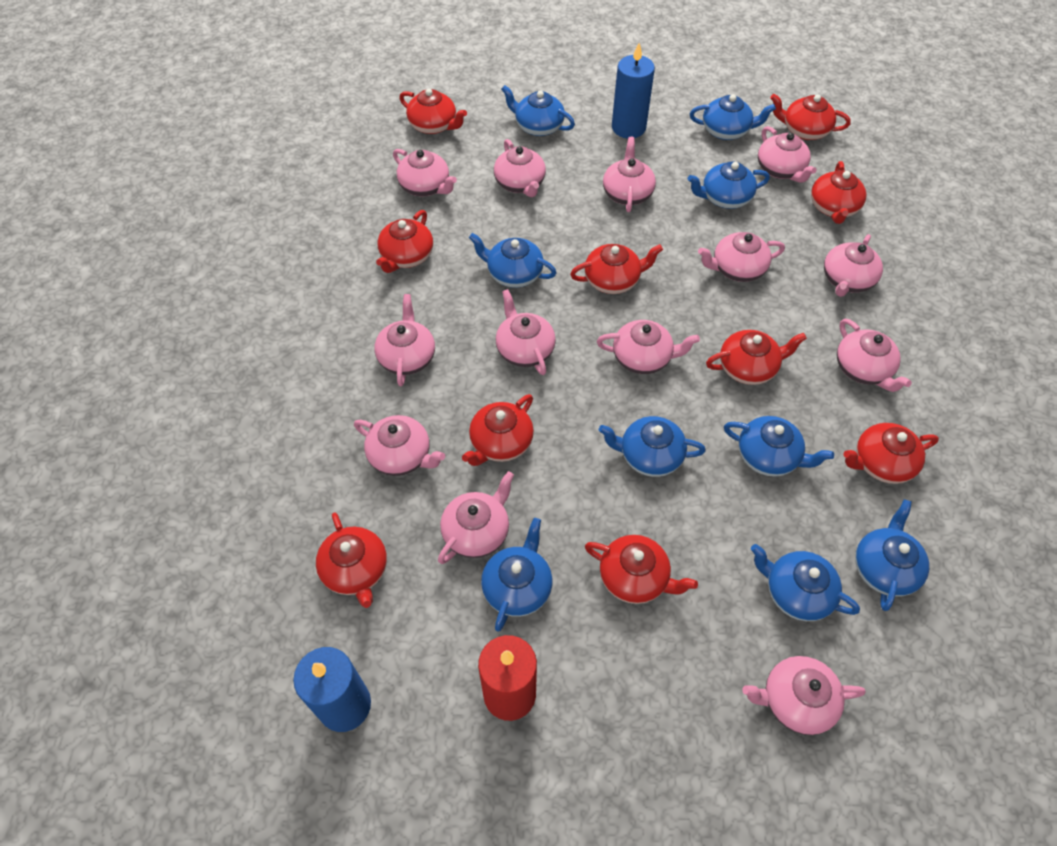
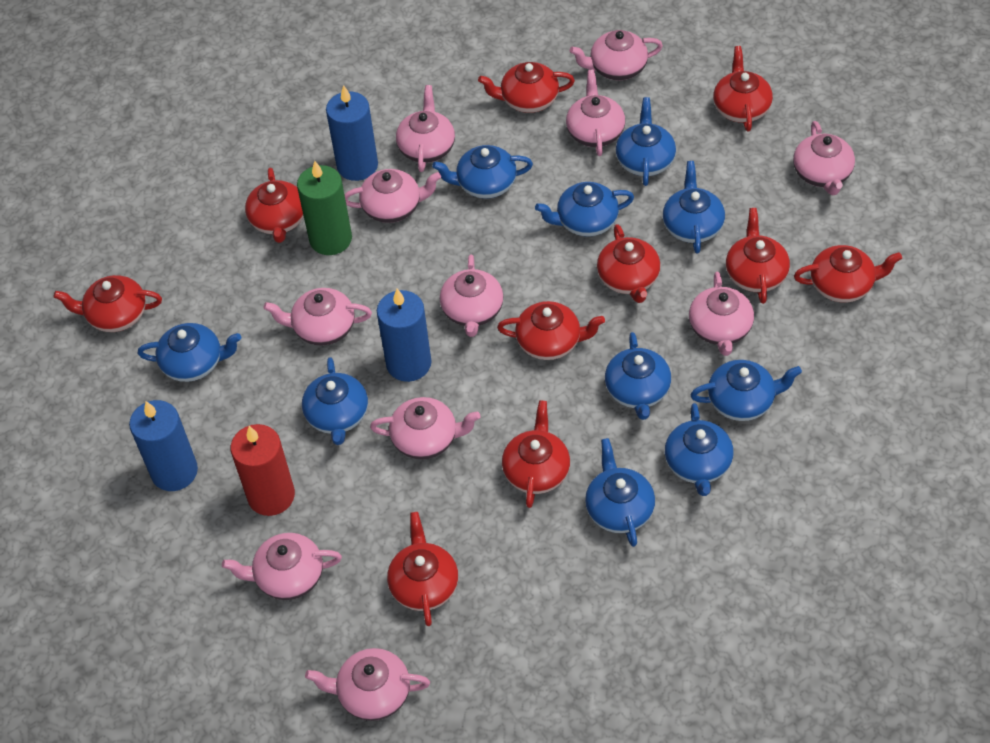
blue candle: 2 -> 3
blue teapot: 9 -> 10
green candle: 0 -> 1
pink teapot: 13 -> 11

